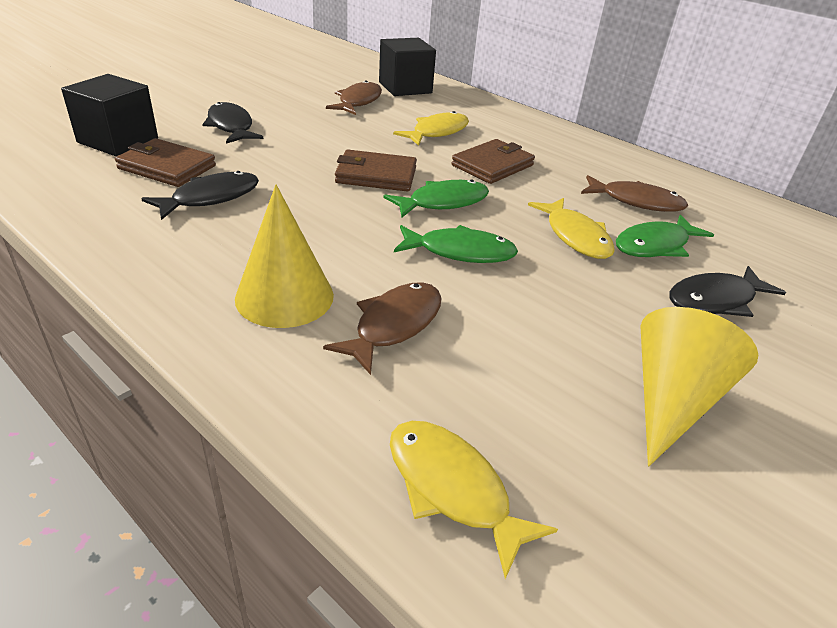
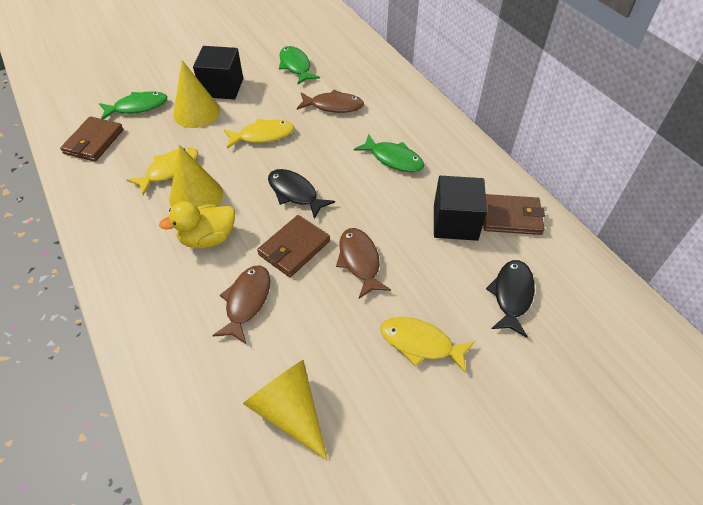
black fish: 3 -> 2
yellow cone: 2 -> 3
yellow duck: 0 -> 1

